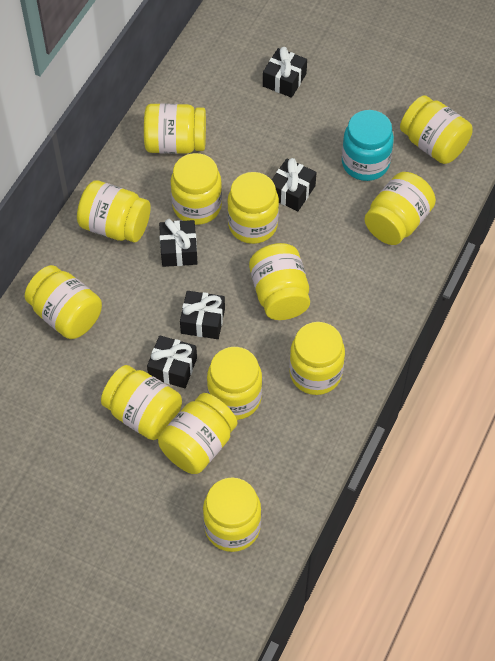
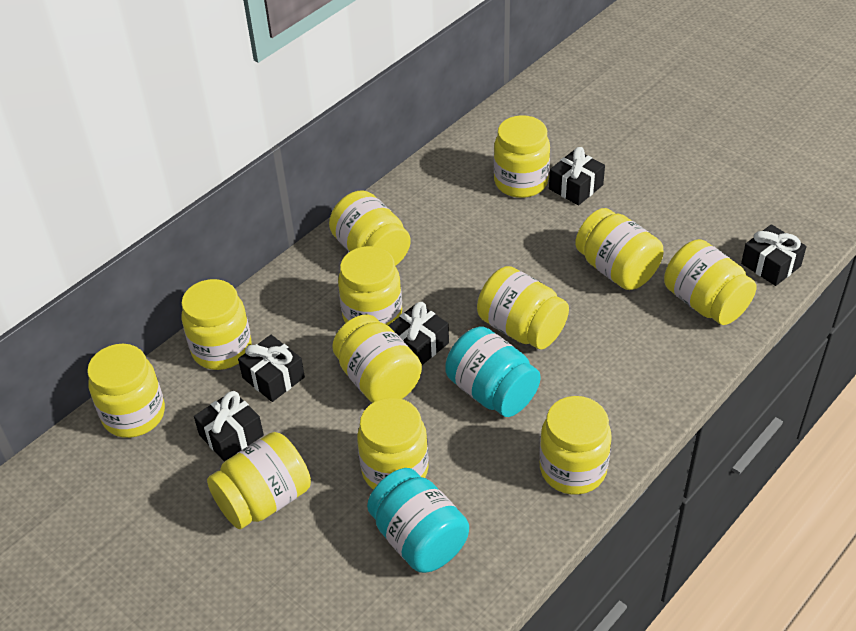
turquoise jar: 1 -> 2
yellow jar: 13 -> 12

